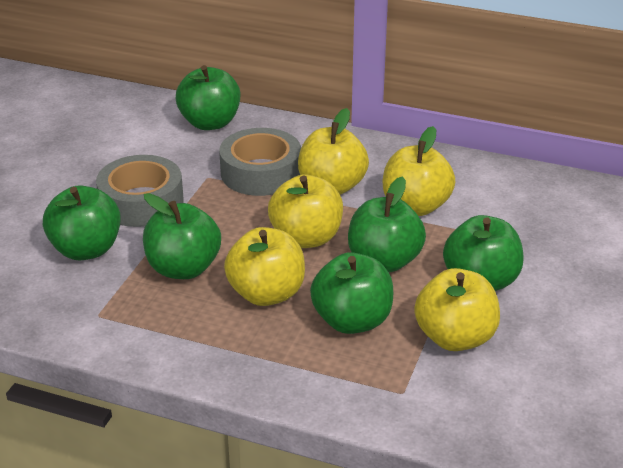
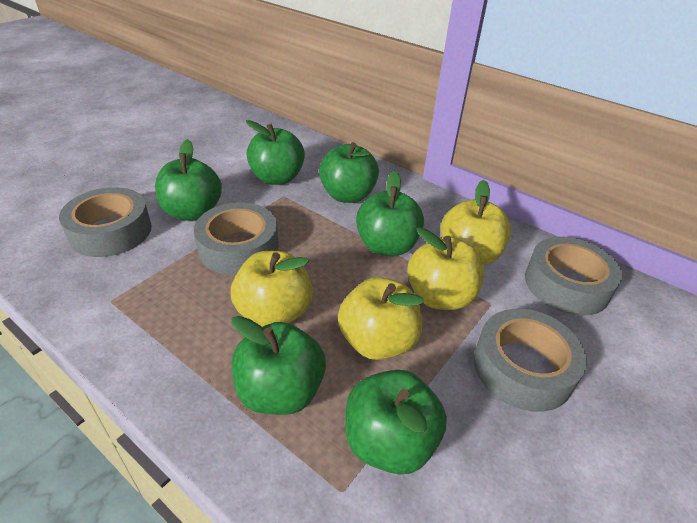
grey tape: 2 -> 4
yellow apple: 5 -> 4

